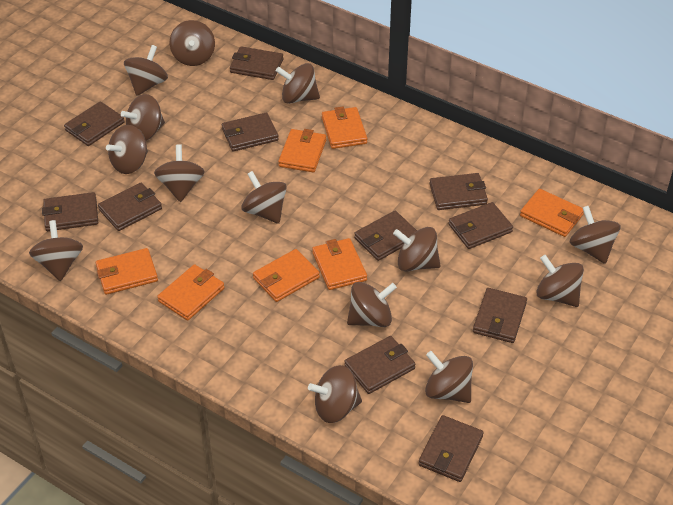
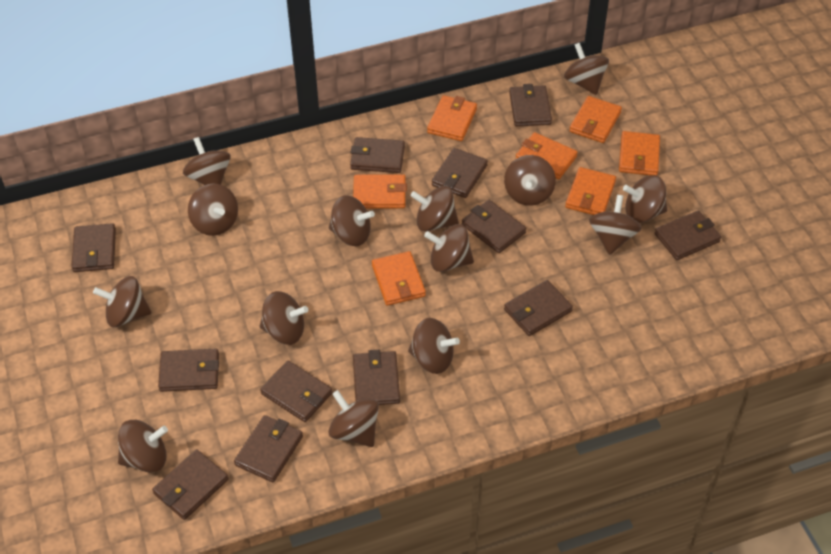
brown wallet: 11 -> 12

